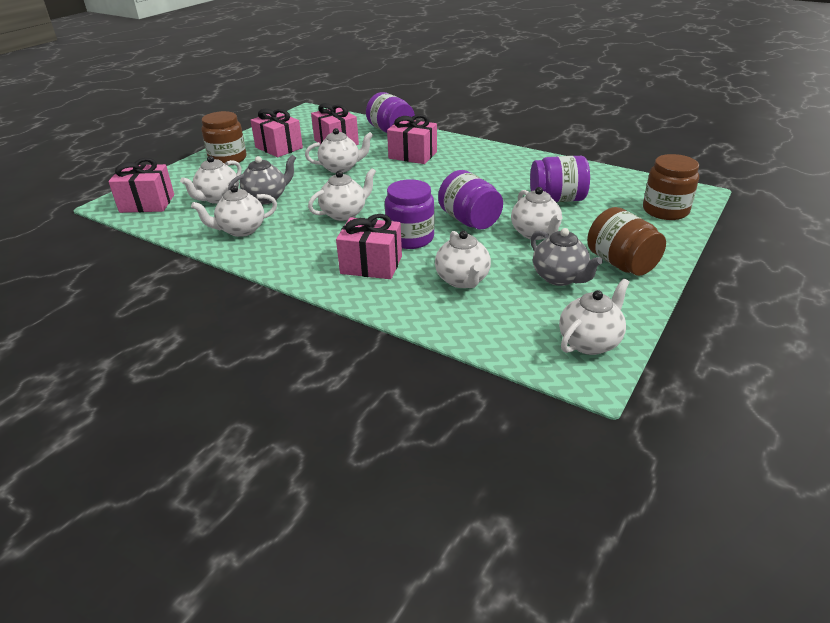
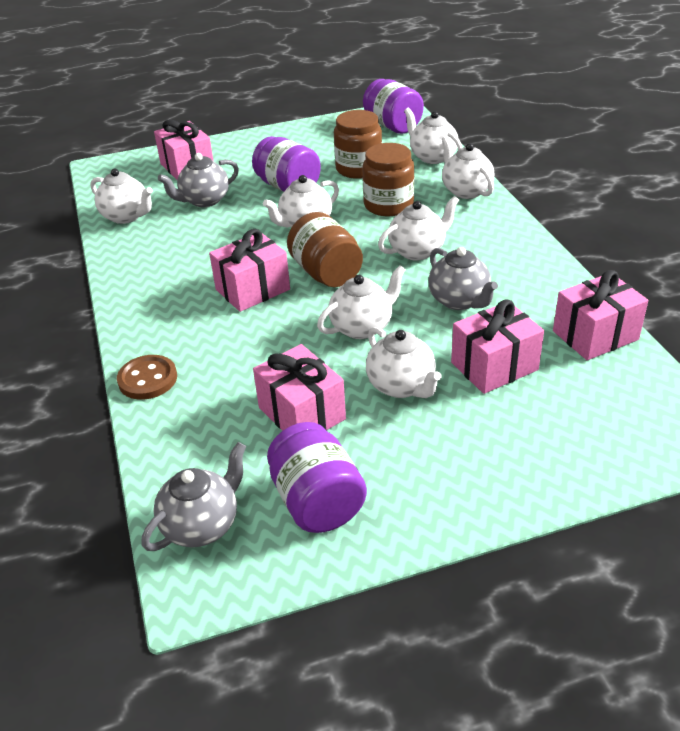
brown button: 0 -> 1
grey teapot: 2 -> 3
purple jar: 4 -> 3

